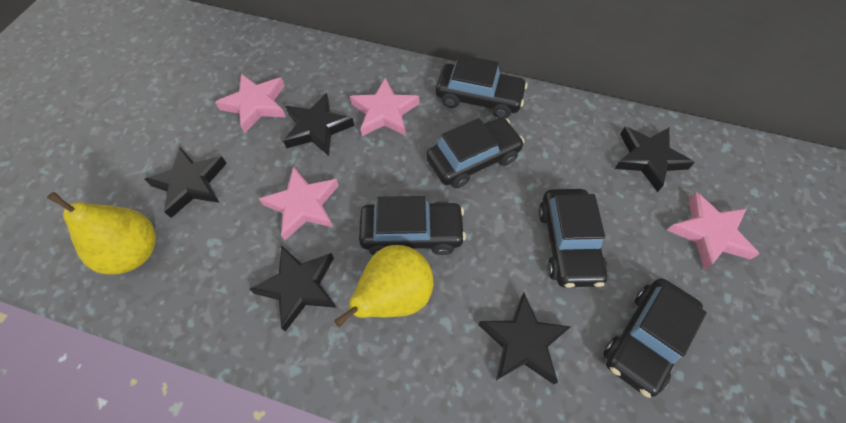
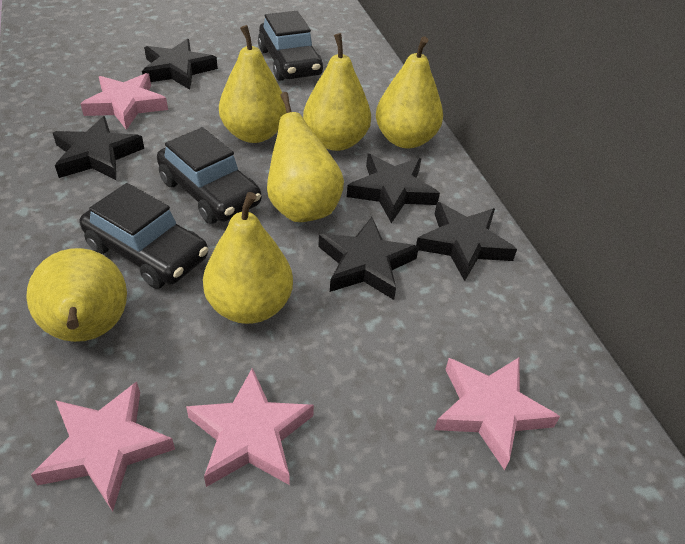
black car: 5 -> 3
yellow pear: 2 -> 6

